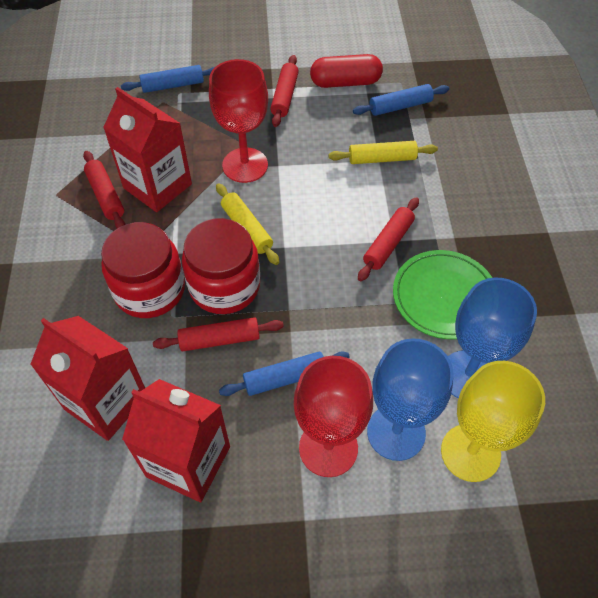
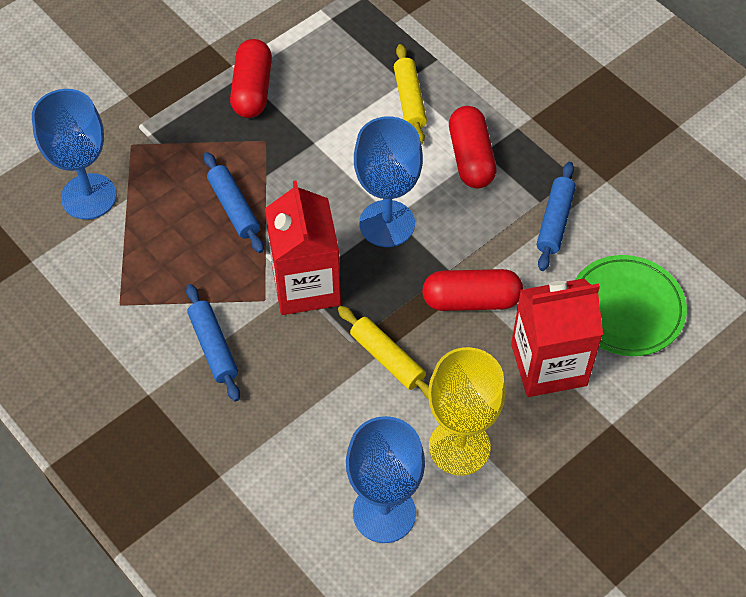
blue goblet: 2 -> 3
red capsule: 1 -> 3
red carton: 3 -> 2
red goblet: 2 -> 0
red jar: 2 -> 0
red rolling pin: 4 -> 0

